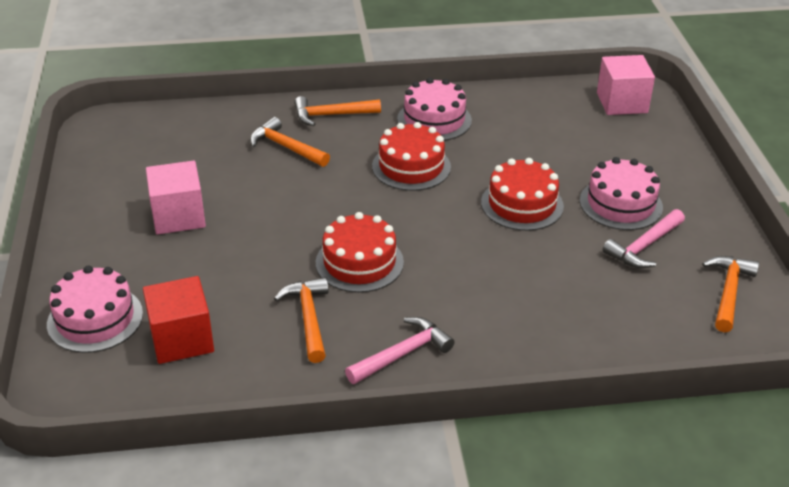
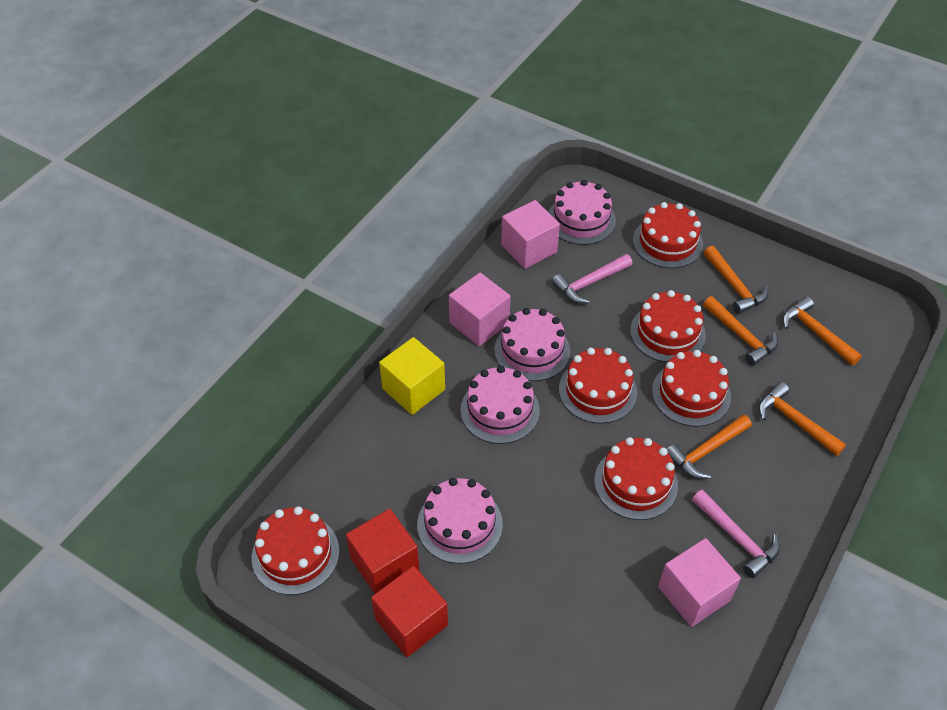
orange hammer: 4 -> 5
pink cake: 3 -> 4
pink cube: 2 -> 3
red cake: 3 -> 6
red cube: 1 -> 2
yellow cube: 0 -> 1

